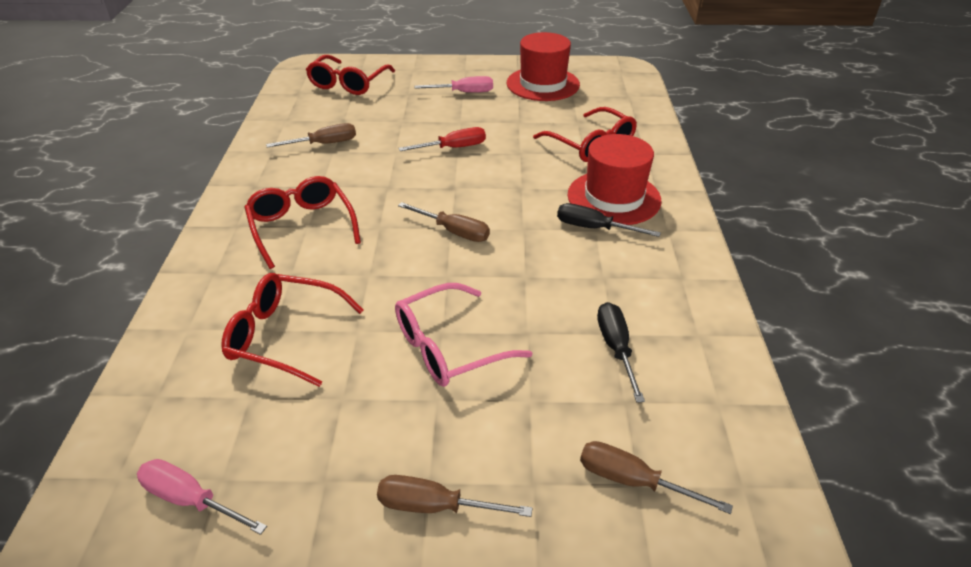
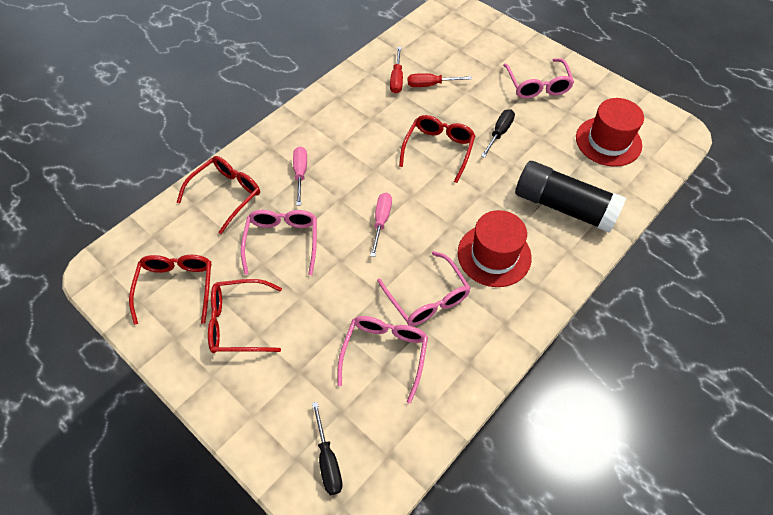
black glue stick: 0 -> 1
brown screwdriver: 4 -> 0
pink glasses: 1 -> 4
red screwdriver: 1 -> 2

